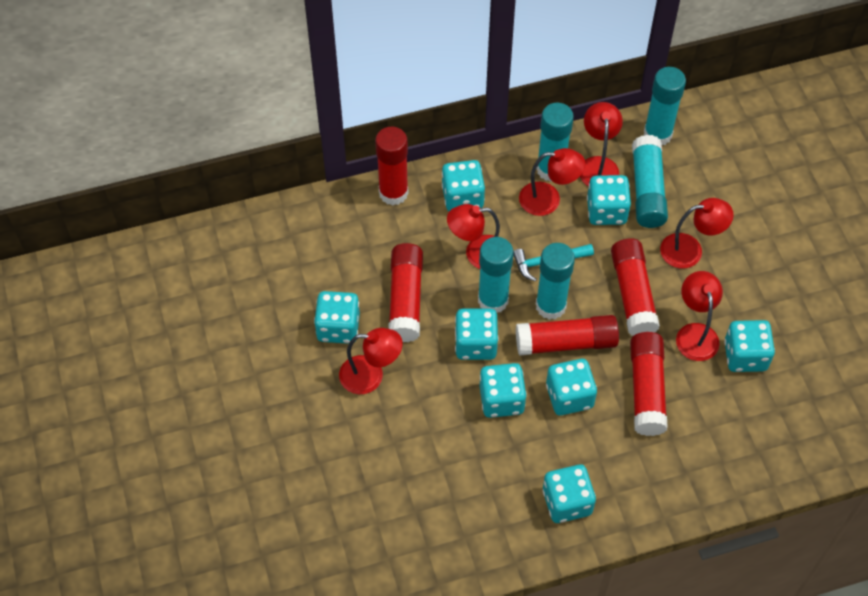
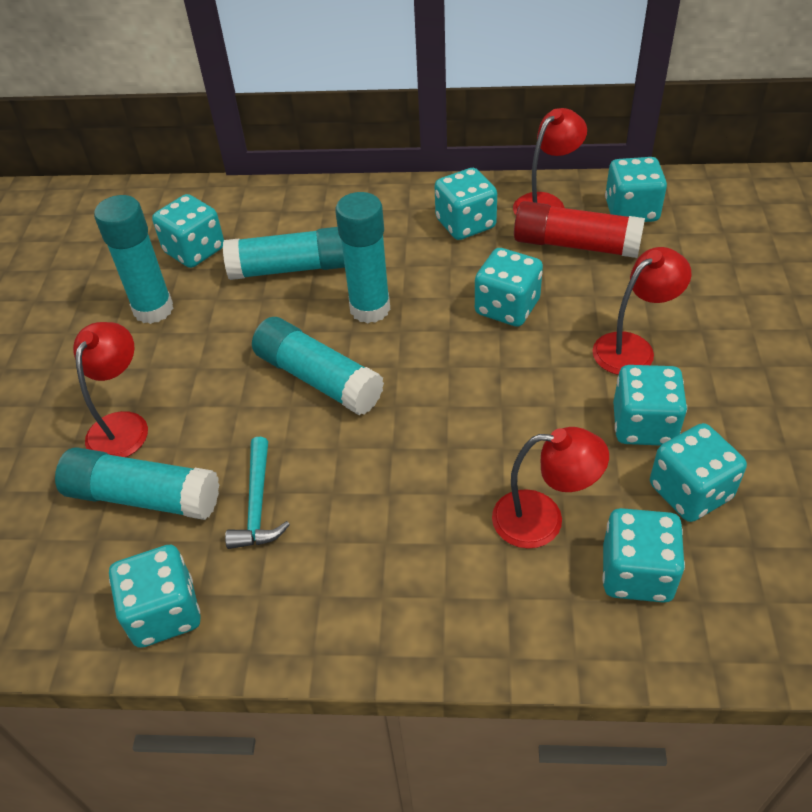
red glue stick: 5 -> 1
red lamp: 6 -> 4

